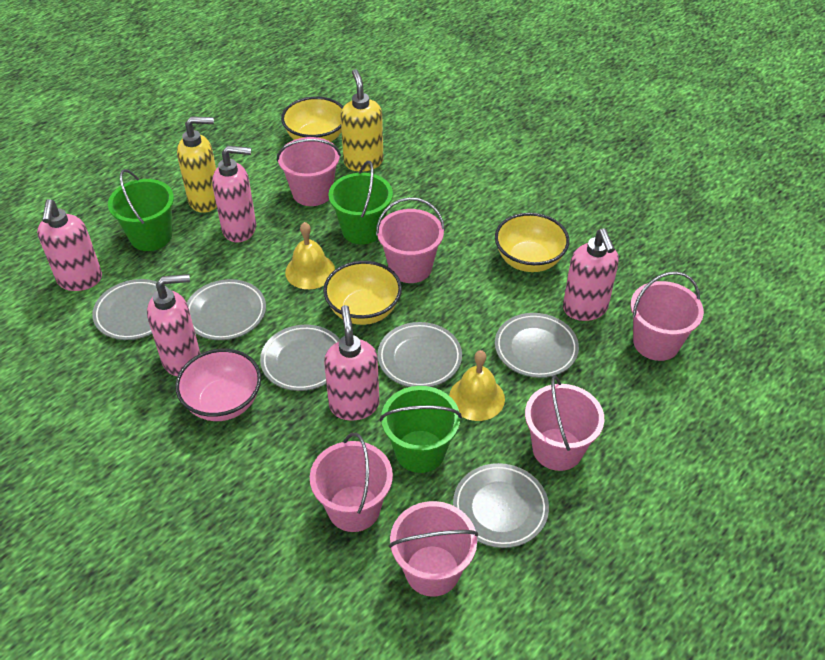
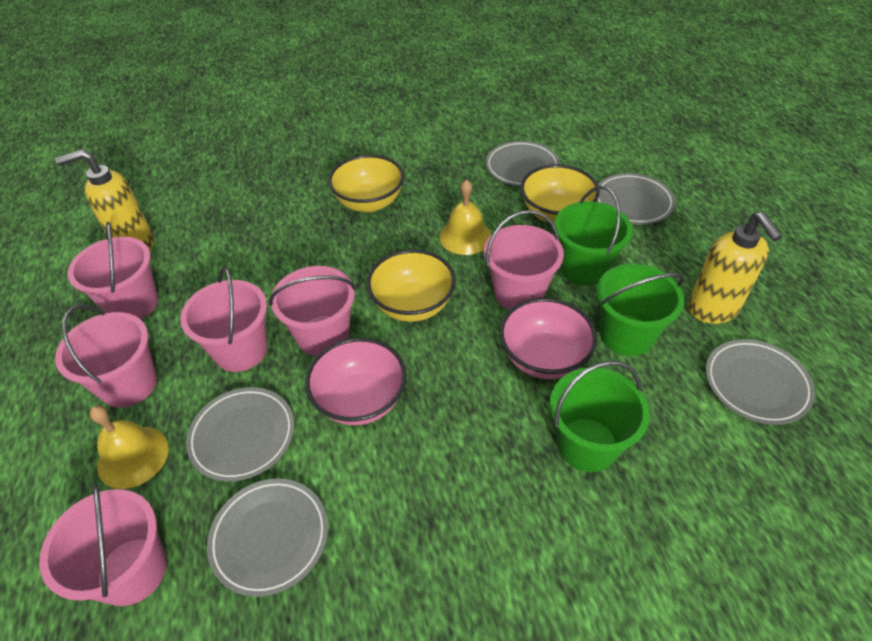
grey plate: 6 -> 5
pink bowl: 1 -> 2
pink soap dispenser: 5 -> 0

